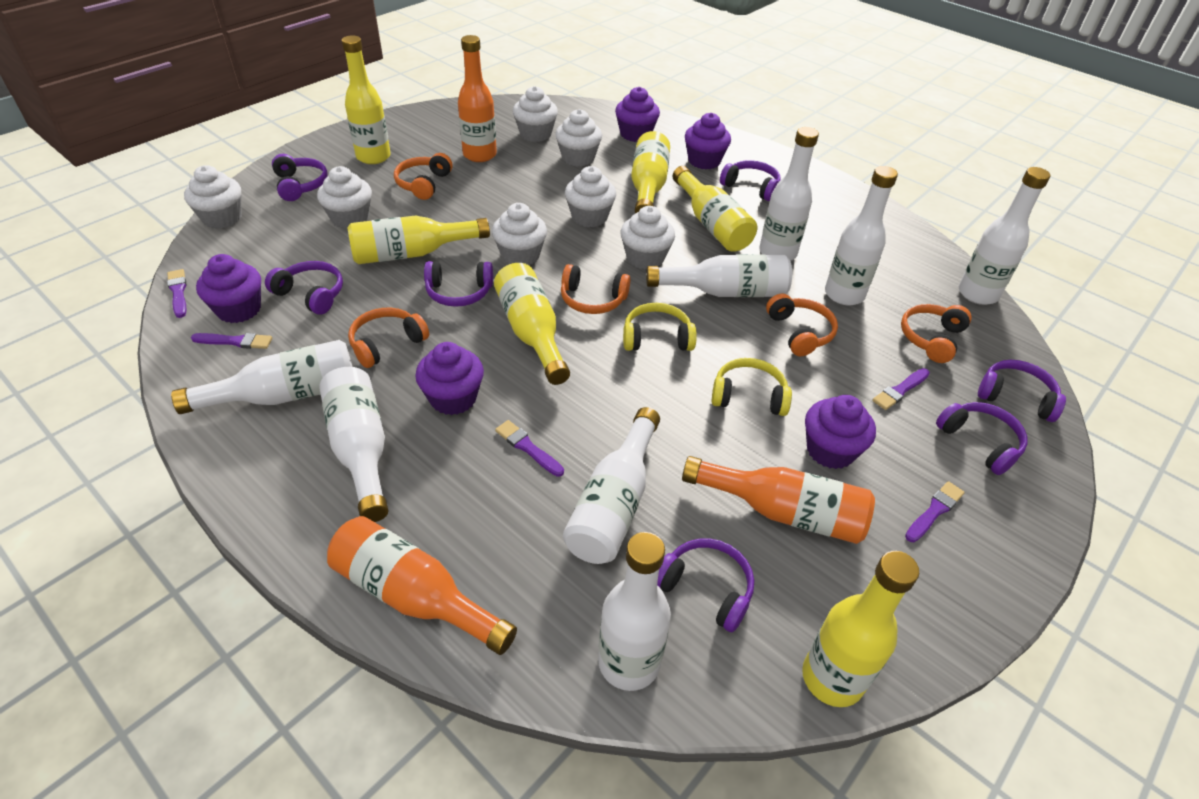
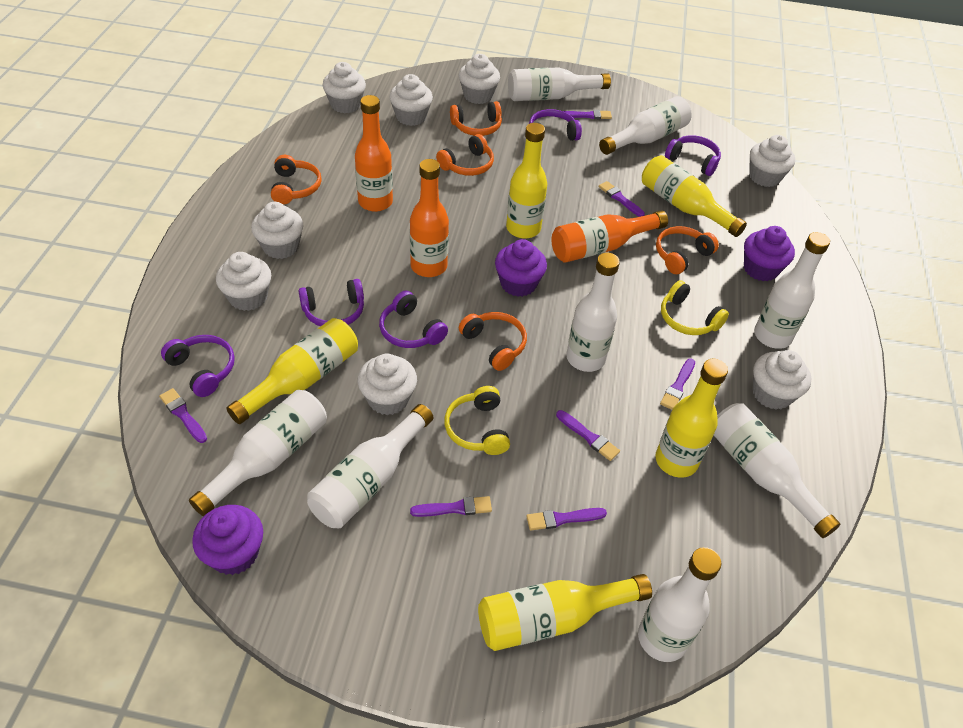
purple brush: 5 -> 7
purple cupcake: 5 -> 3
purple headphones: 7 -> 5
white cupcake: 7 -> 8
yellow bottle: 6 -> 5

